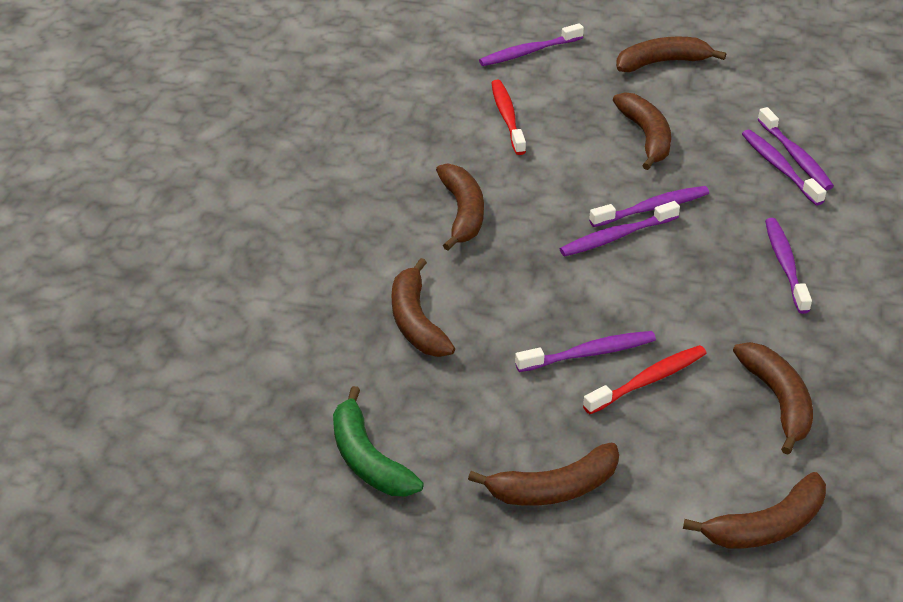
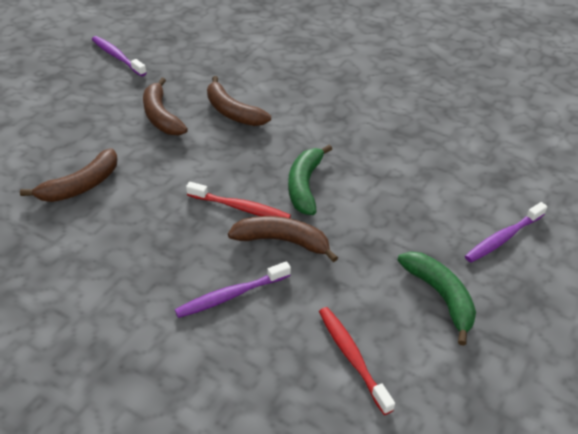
brown banana: 7 -> 4
green banana: 1 -> 2
purple toothbrush: 7 -> 3

